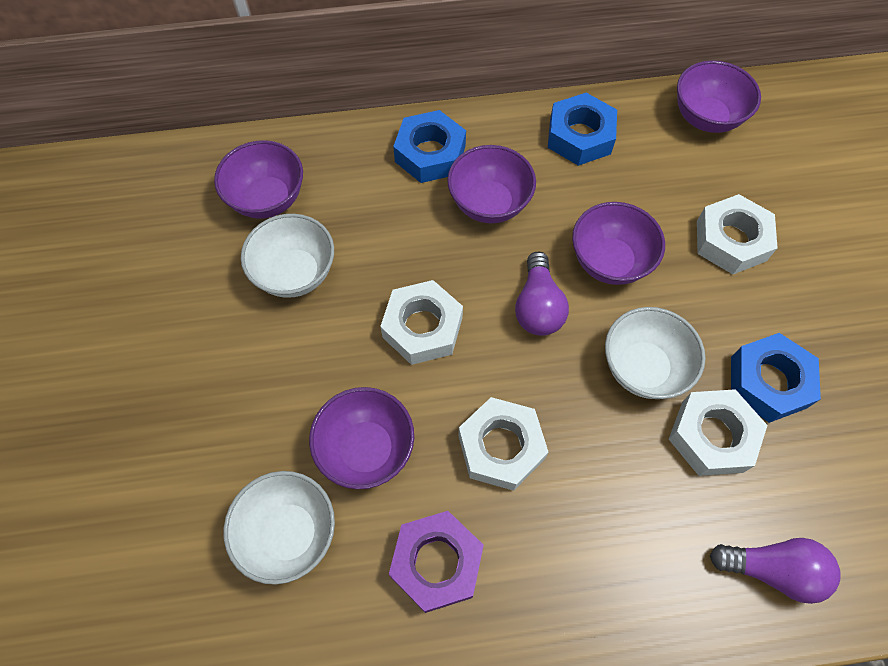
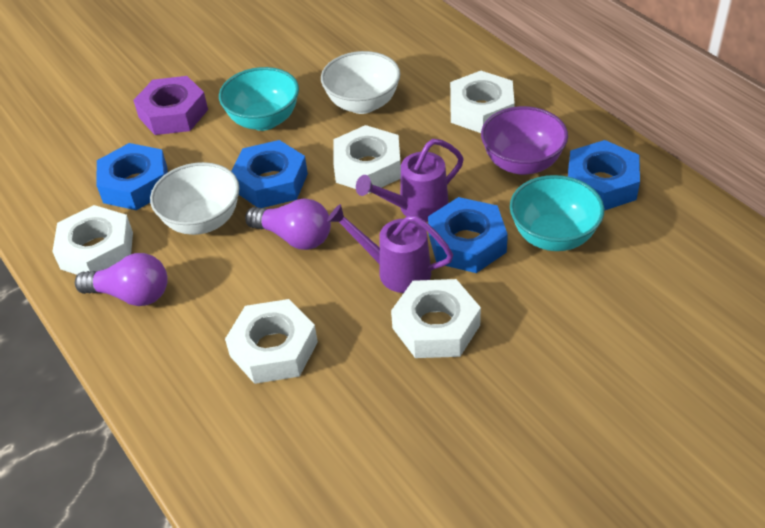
blue nut: 3 -> 4
purple bowl: 5 -> 1
purple watering can: 0 -> 2
turquoise bowl: 0 -> 2
white bowl: 3 -> 2
white nut: 4 -> 5

